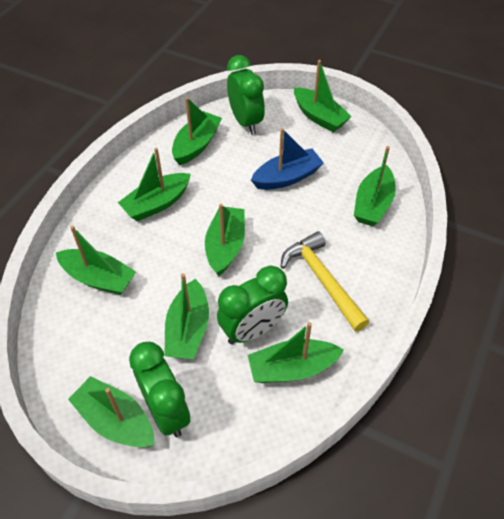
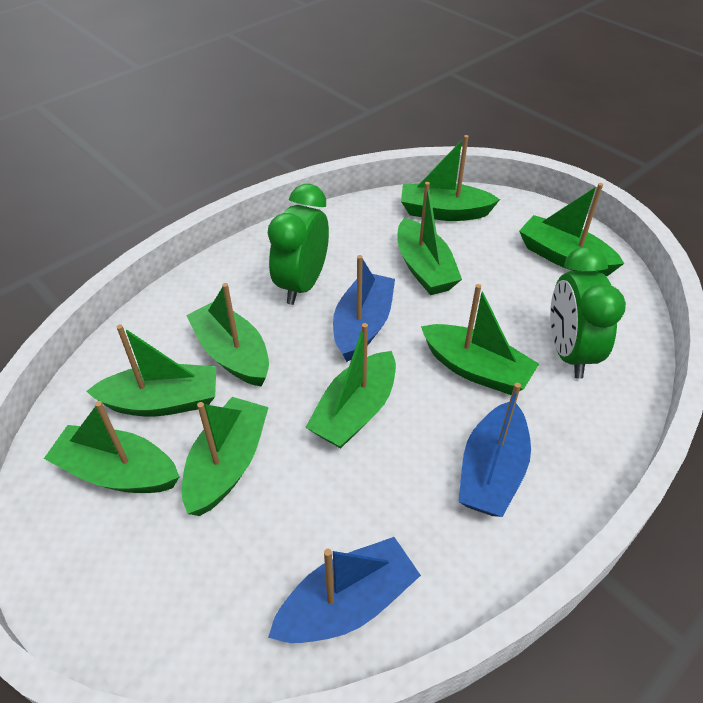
blue boat: 1 -> 3
green clock: 3 -> 2
yellow hammer: 1 -> 0

